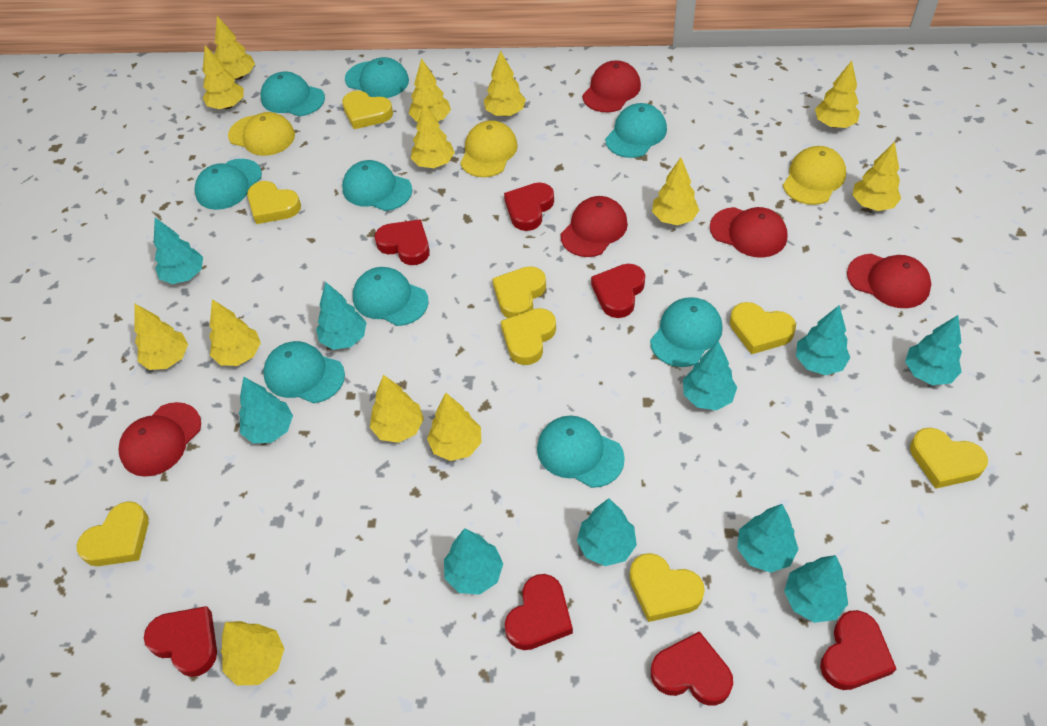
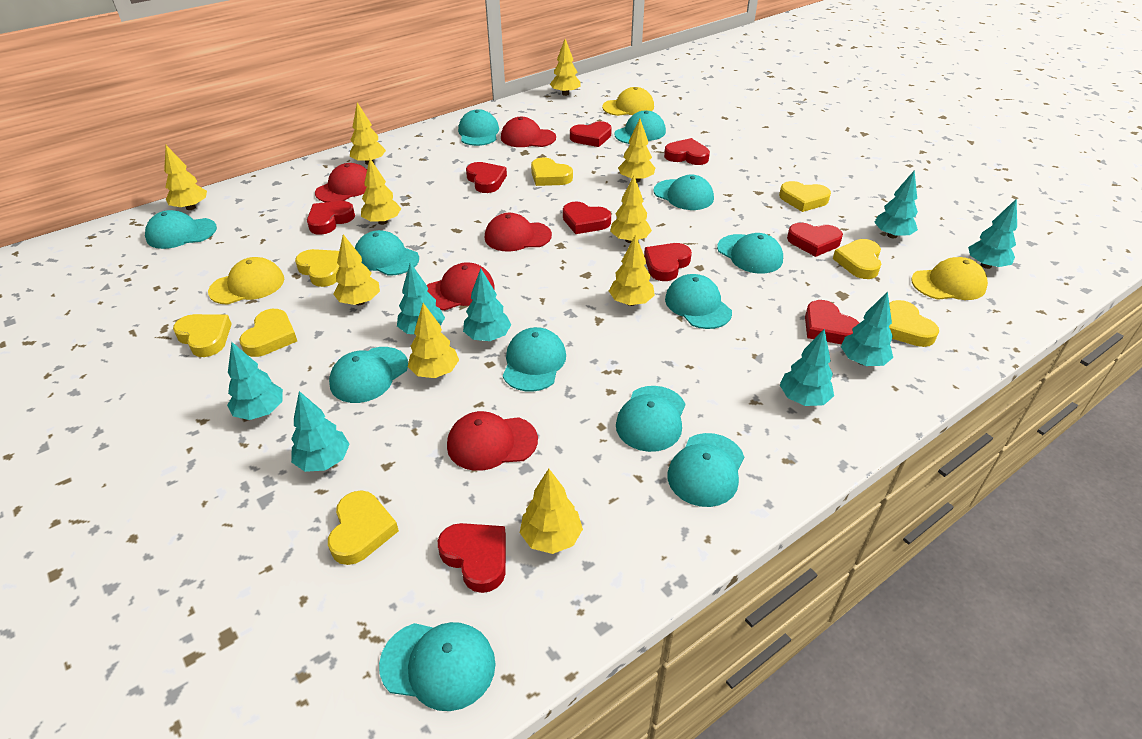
red heart: 7 -> 9
turquoise cap: 9 -> 12
turquoise tree: 10 -> 8
yellow tree: 13 -> 10

